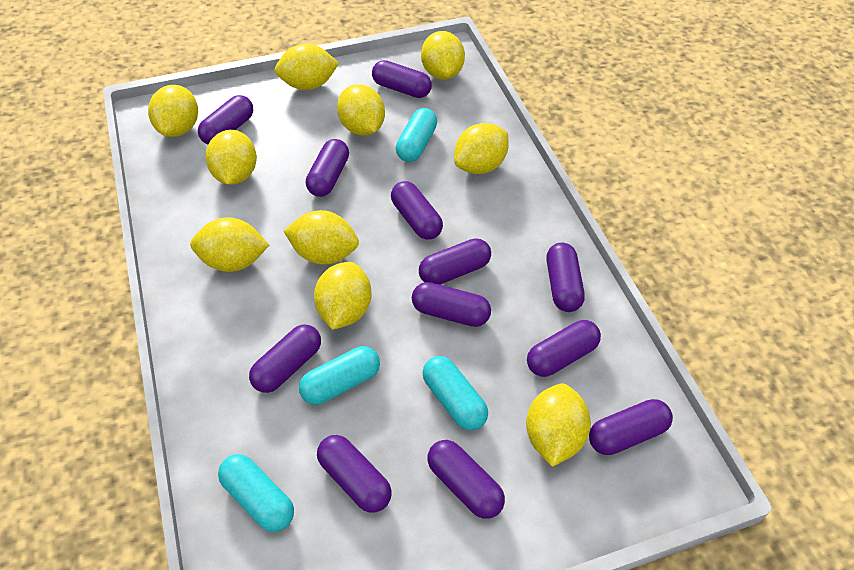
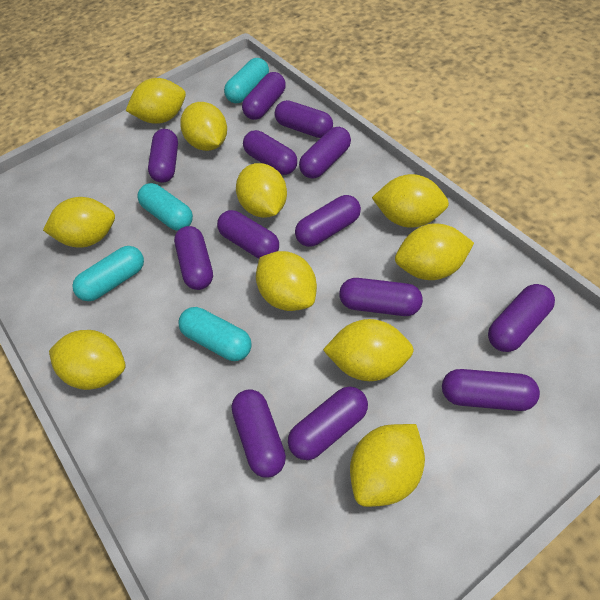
purple capsule: 12 -> 13

